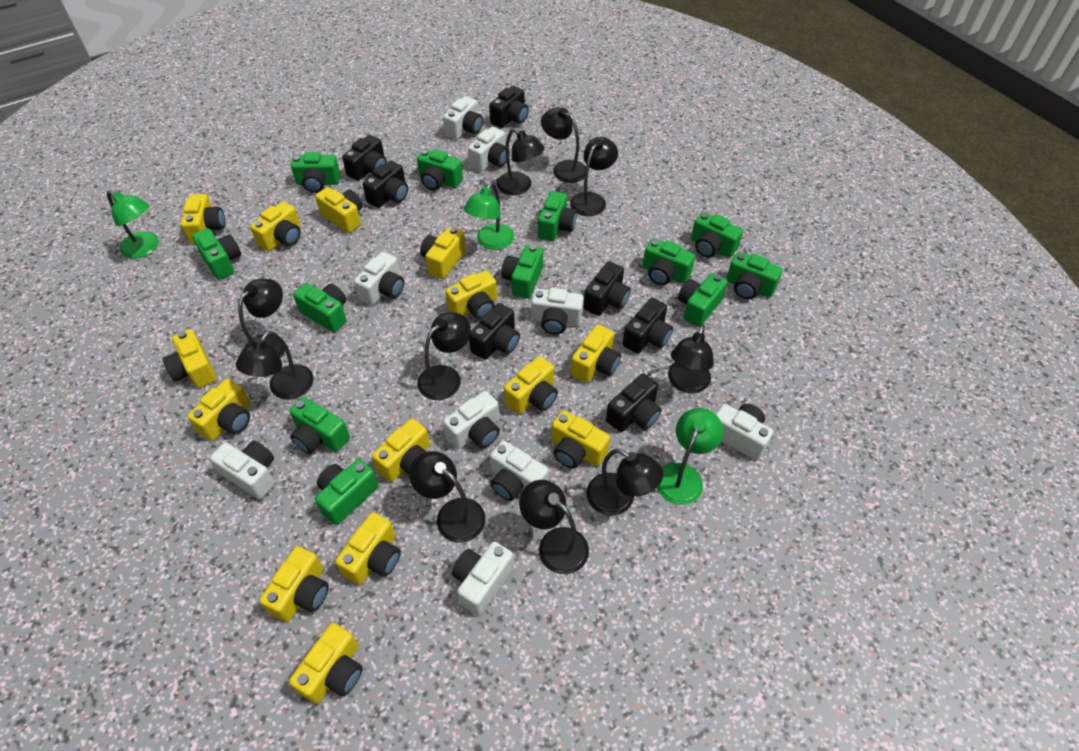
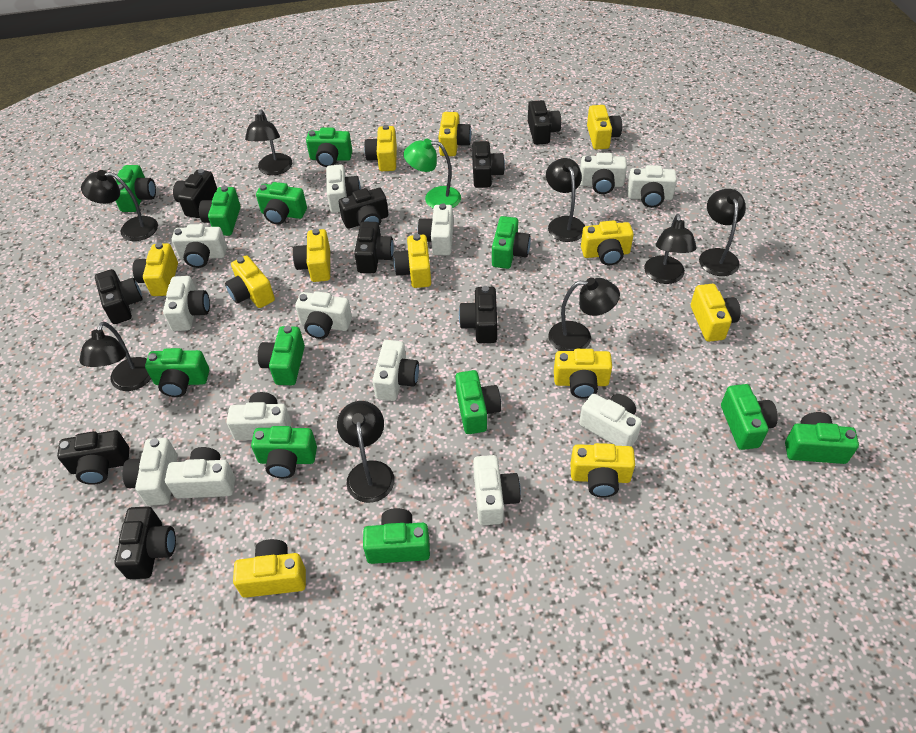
black camera: 7 -> 9
black lamp: 10 -> 8
green lamp: 3 -> 1
white camera: 9 -> 13
yellow camera: 14 -> 12

